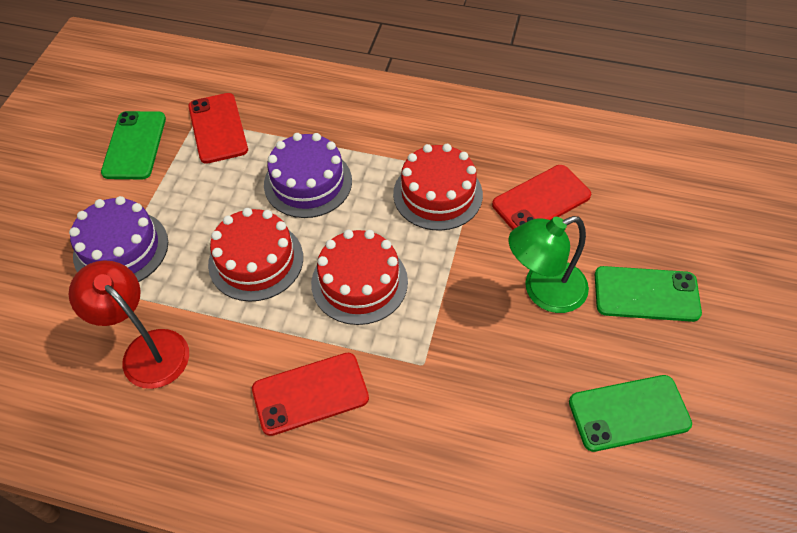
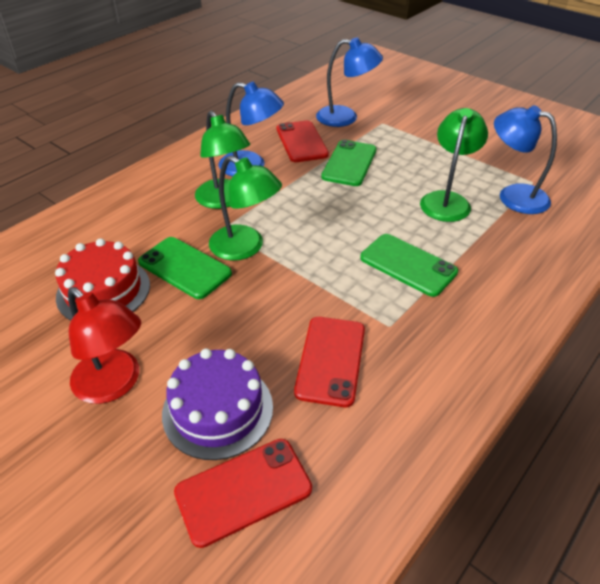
blue lamp: 0 -> 3
green lamp: 1 -> 3
purple cake: 2 -> 1
red cake: 3 -> 1

